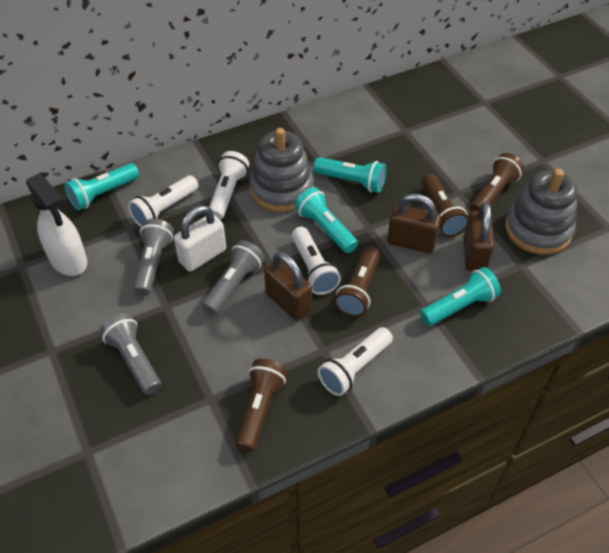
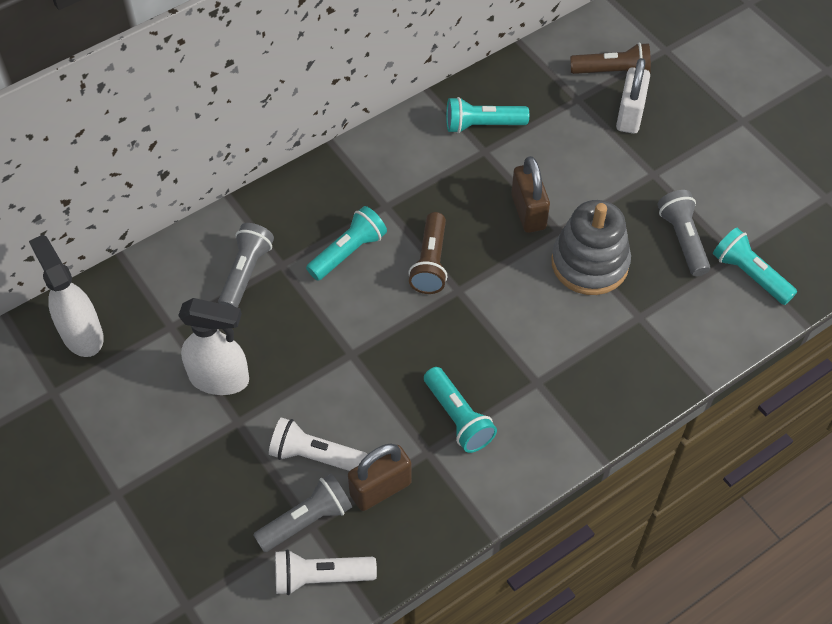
brown flashlight: 4 -> 2
brown padlock: 3 -> 2
grey stacking toy: 2 -> 1
white flashlight: 4 -> 2
white spray bottle: 1 -> 2

